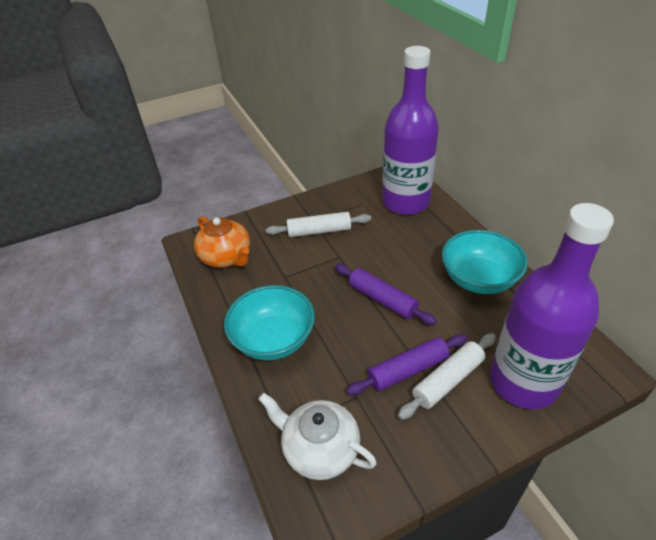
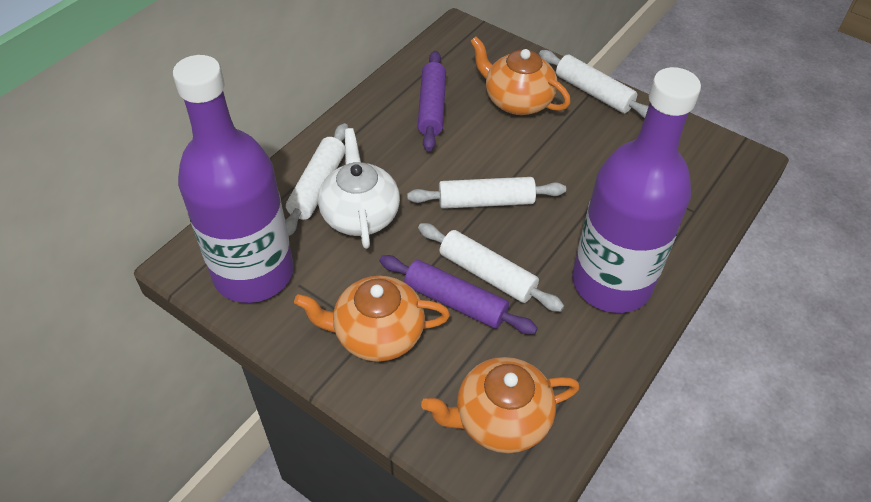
orange teapot: 1 -> 3
turquoise bowl: 2 -> 0
white rolling pin: 2 -> 4

